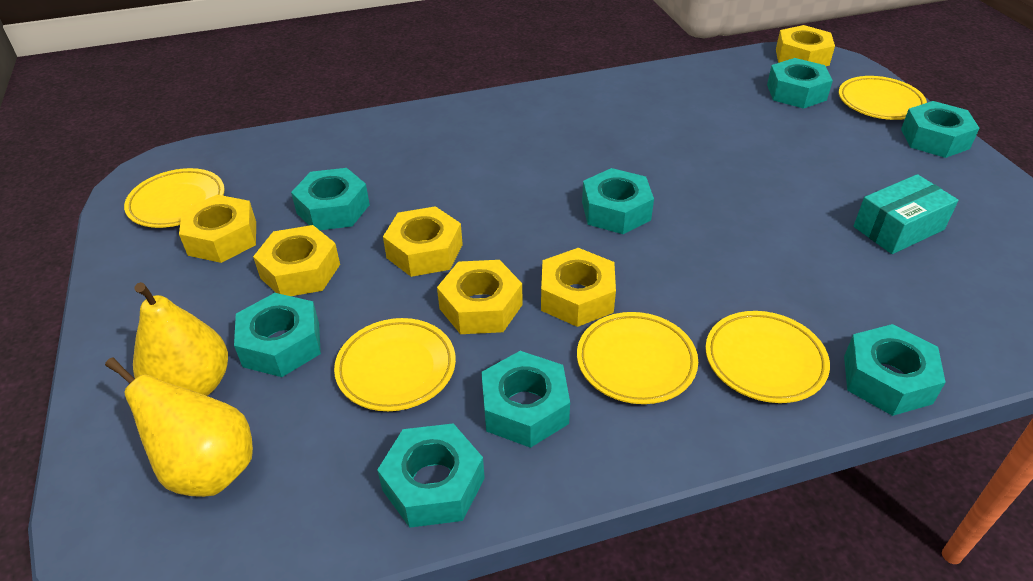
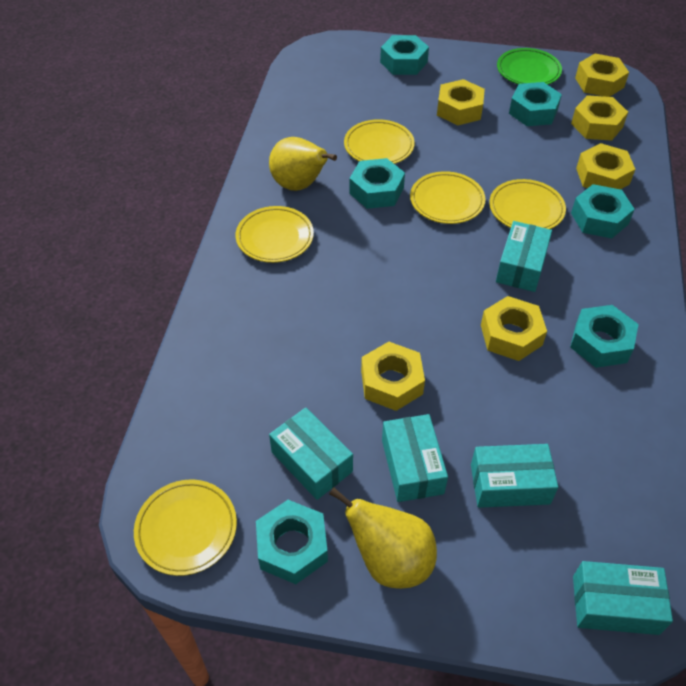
green plate: 0 -> 1
turquoise box: 1 -> 5
turquoise nut: 8 -> 6

